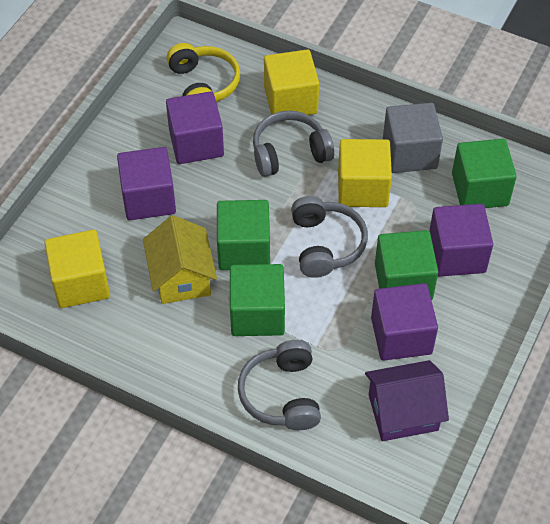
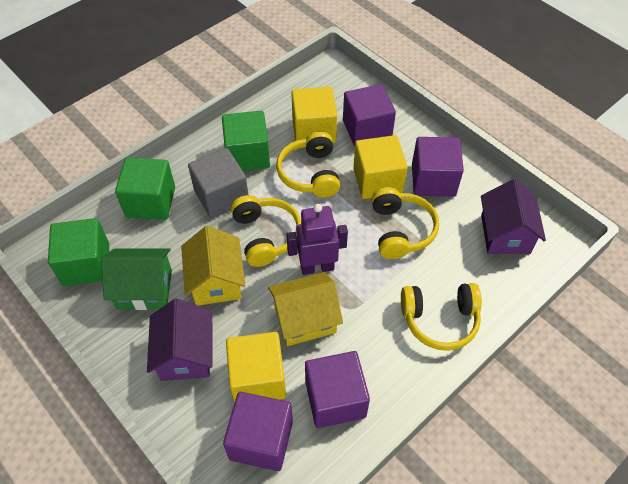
green cube: 4 -> 3
green house: 0 -> 1
grey headphones: 3 -> 0
purple house: 1 -> 2
purple robot: 0 -> 1
yellow headphones: 1 -> 4
yellow house: 1 -> 2

